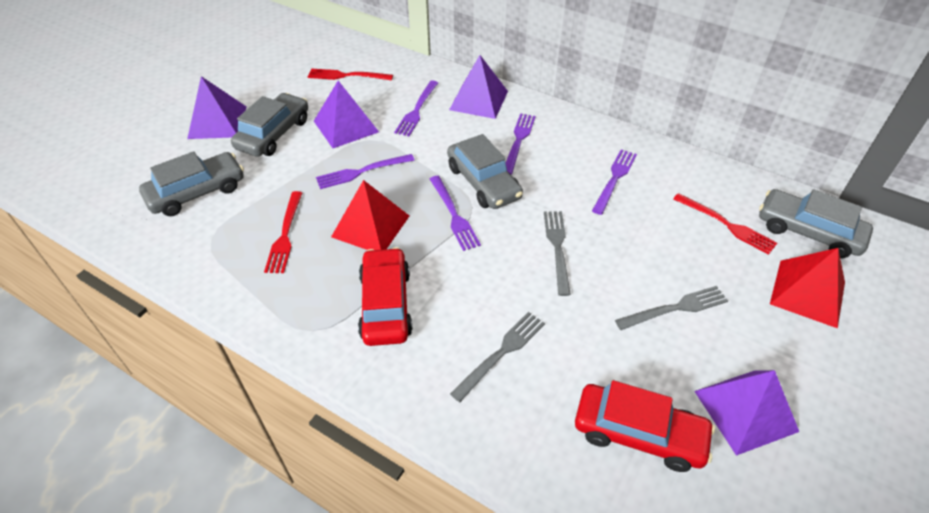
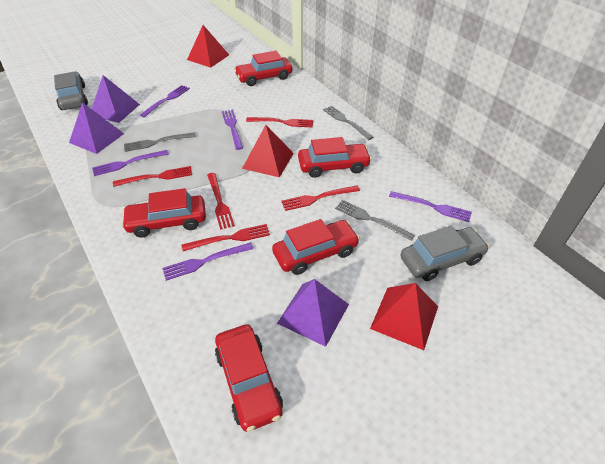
grey car: 4 -> 2
purple pyramid: 4 -> 3
red car: 2 -> 5
red fork: 3 -> 5
red pyramid: 2 -> 3

